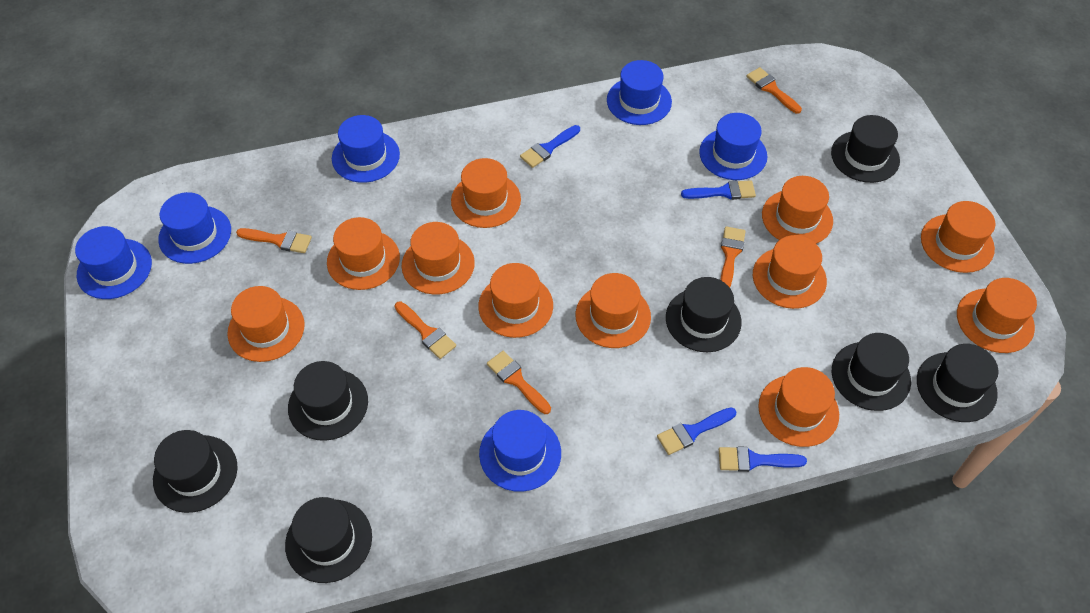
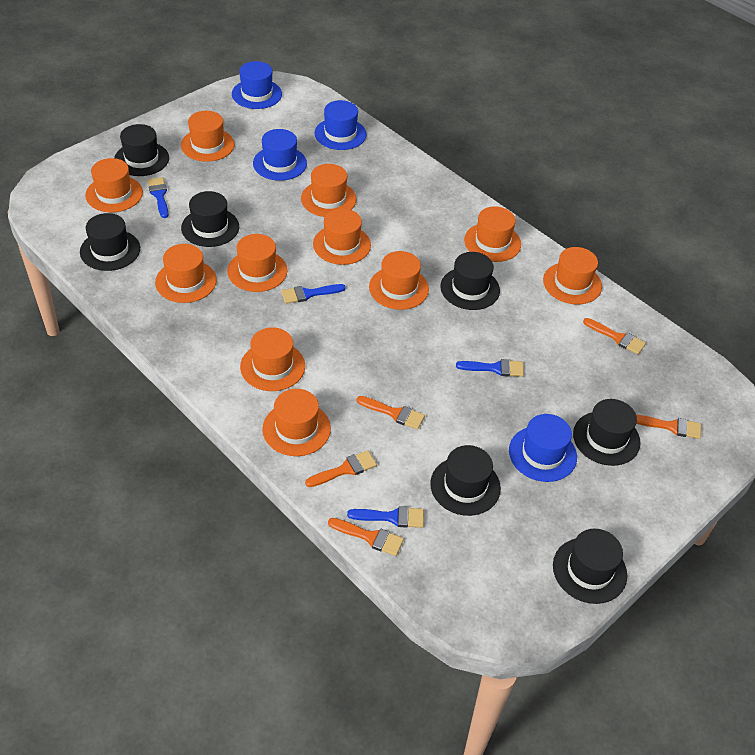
blue hat: 6 -> 4

